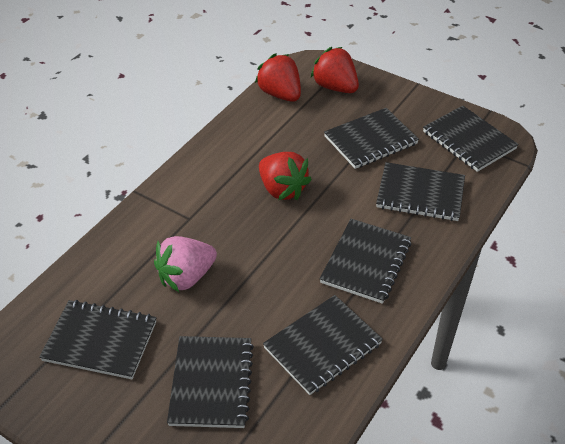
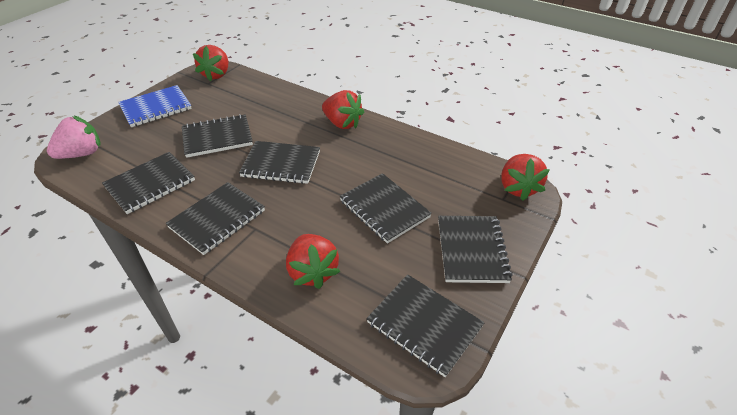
blue notebook: 0 -> 1
red strawberry: 3 -> 4

